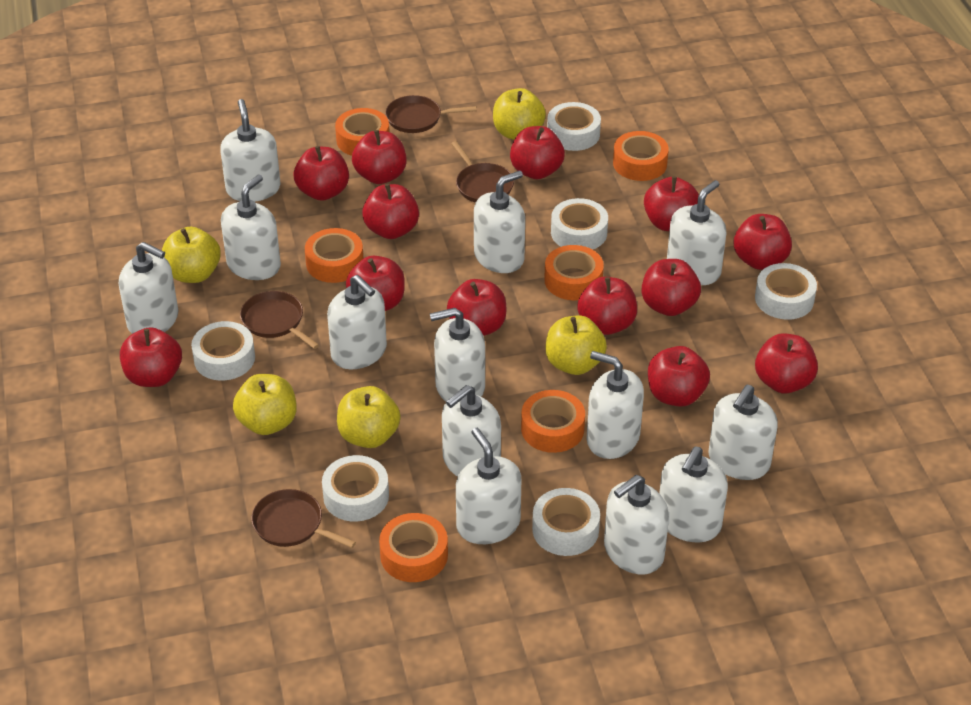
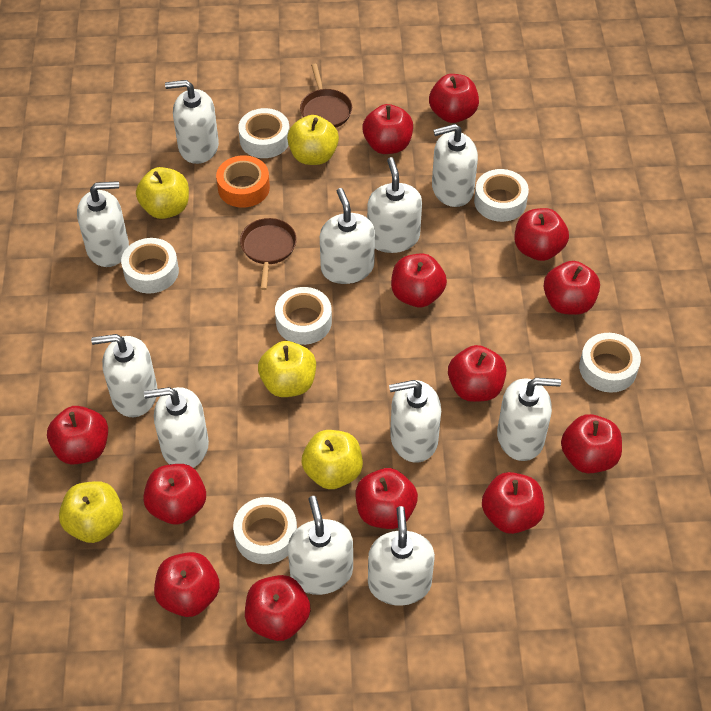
brown pan: 4 -> 2
orange tape: 6 -> 1
white soap dispenser: 13 -> 11

